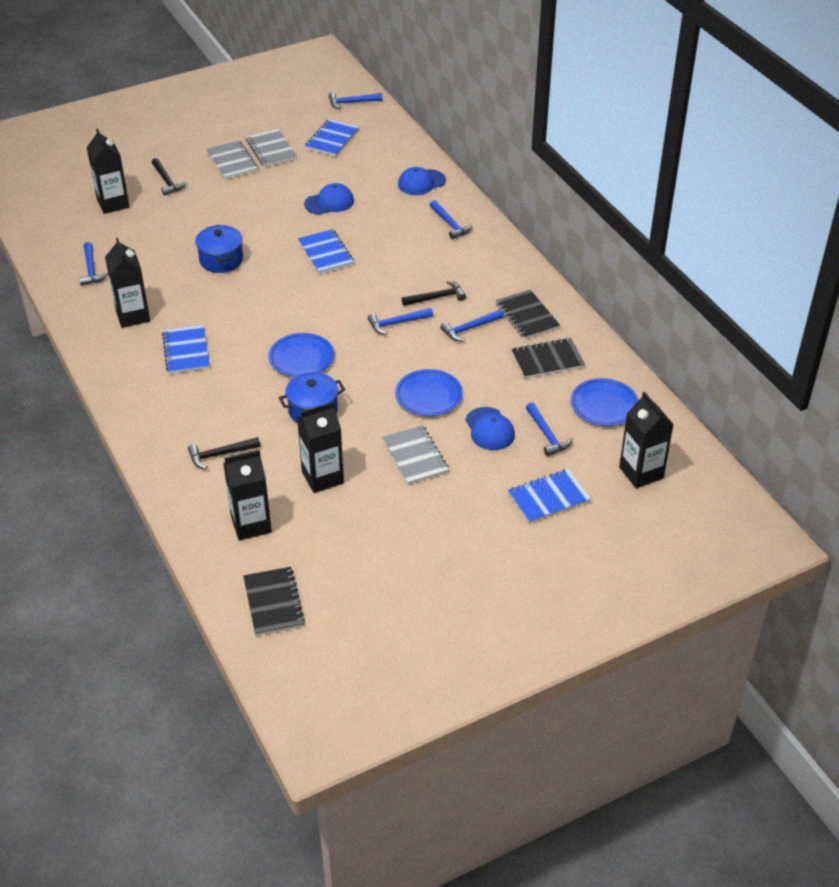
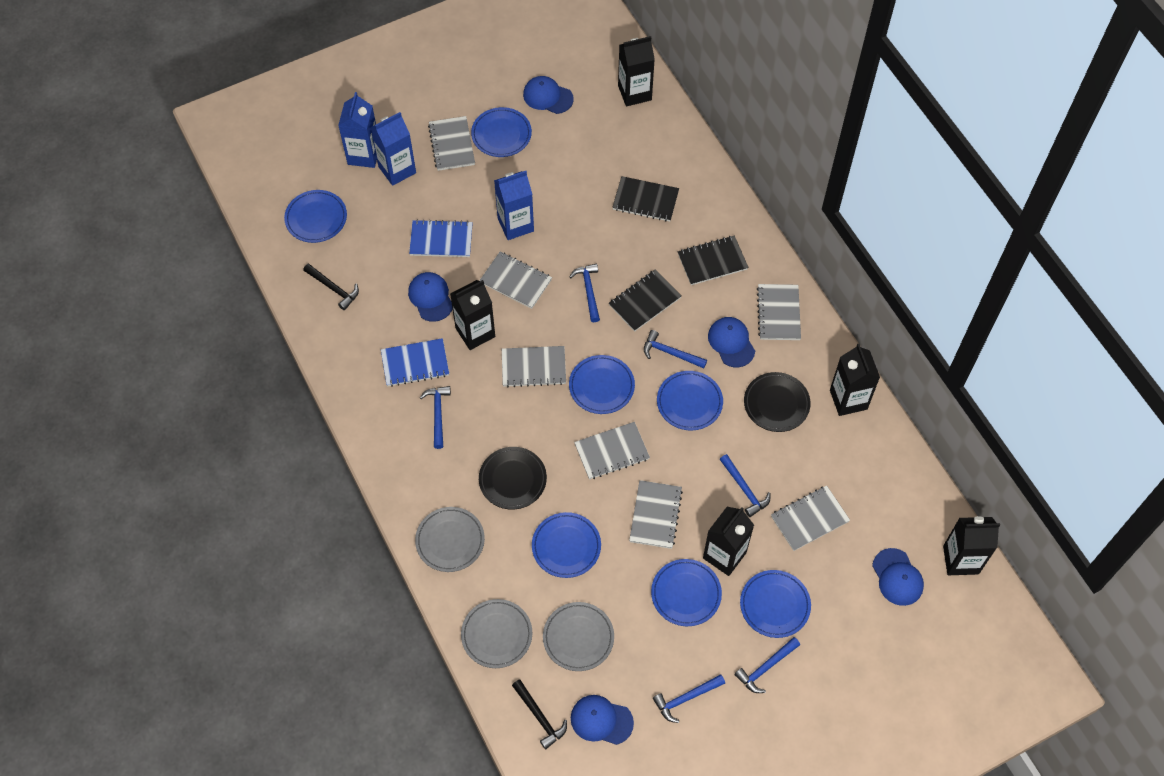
black hammer: 3 -> 2
black plate: 0 -> 2
blue cap: 3 -> 5
blue carton: 0 -> 3
blue notebook: 4 -> 2
blue plate: 3 -> 7
blue pot: 2 -> 0
grey notebook: 3 -> 7
grey plate: 0 -> 3

